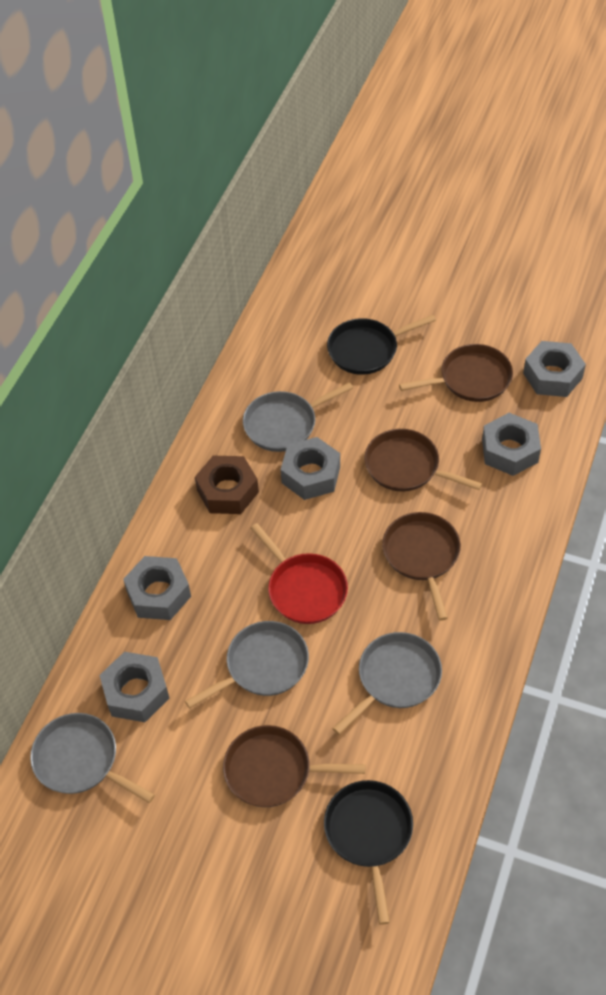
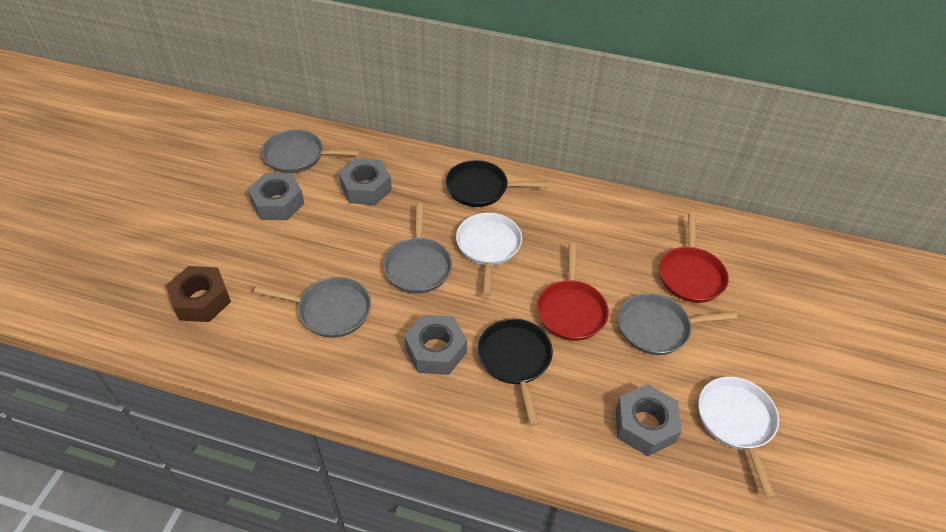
brown pan: 4 -> 0
grey nut: 5 -> 4
red pan: 1 -> 2
white pan: 0 -> 2

